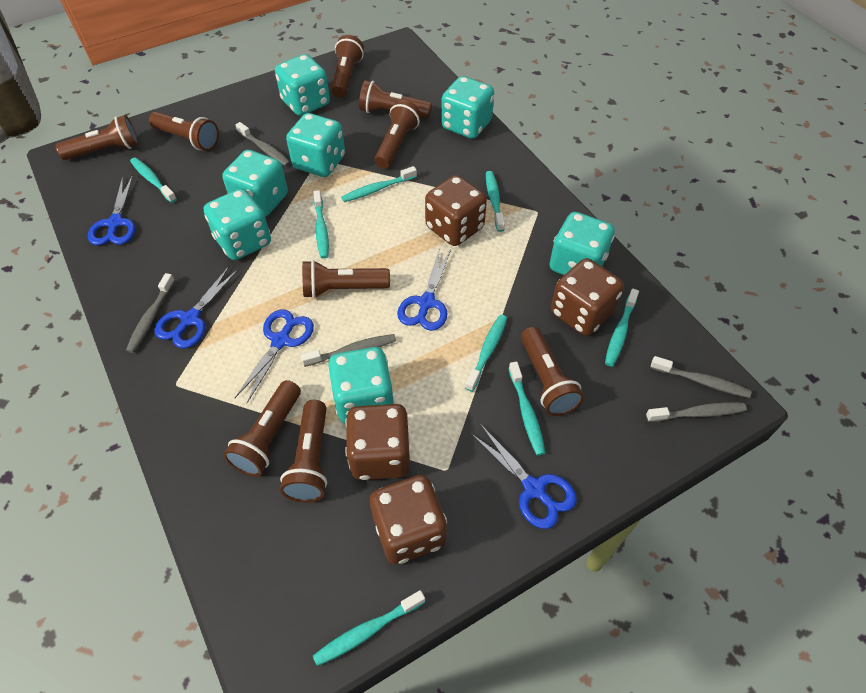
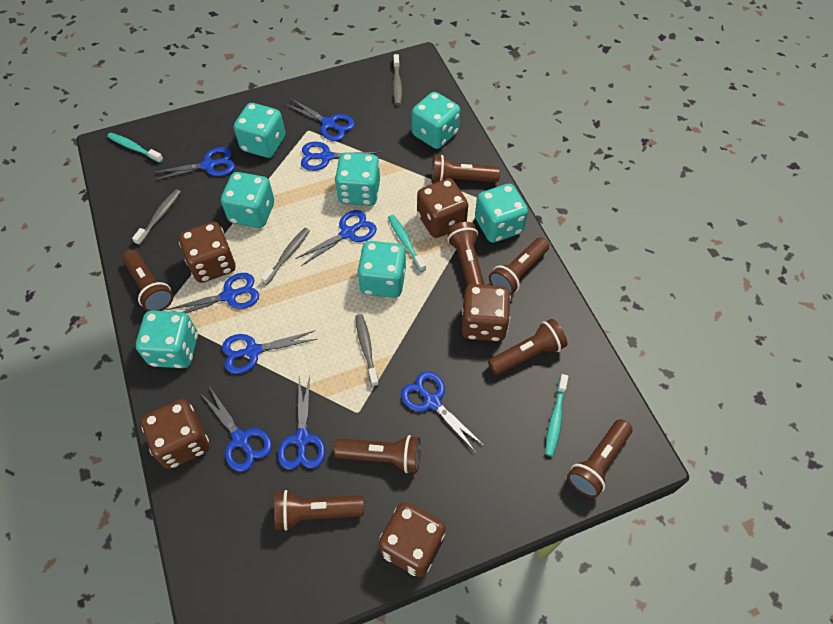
blue scissors: 5 -> 9
brown dice: 4 -> 5
brown flashlight: 9 -> 8
grey toothbrush: 5 -> 4
turquoise toothbrush: 8 -> 3

